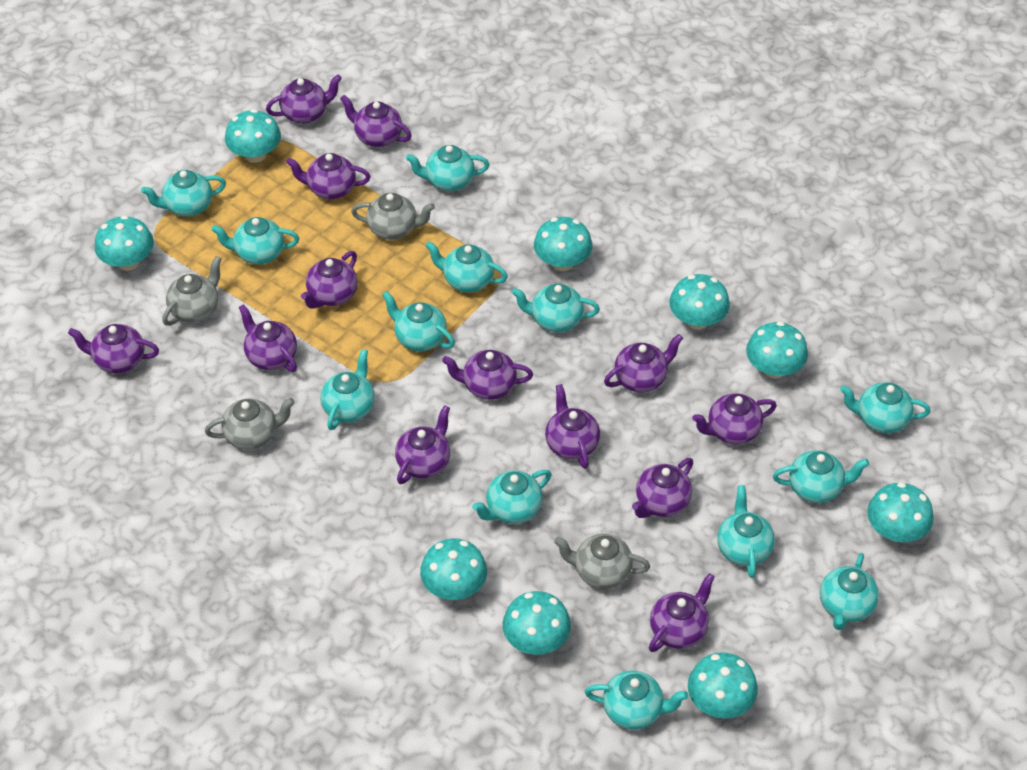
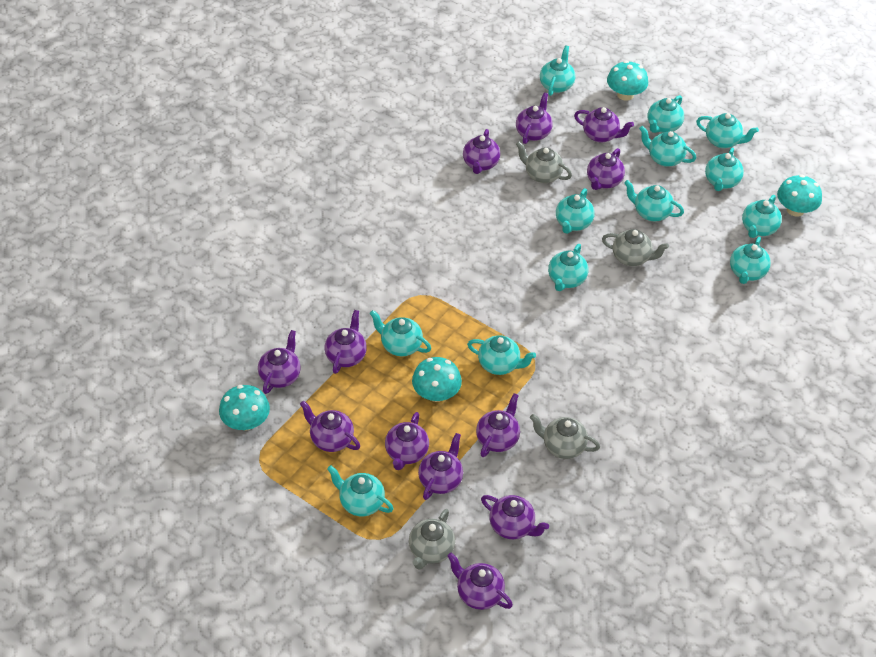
purple teapot: 13 -> 12
turquoise mushroom: 9 -> 4

